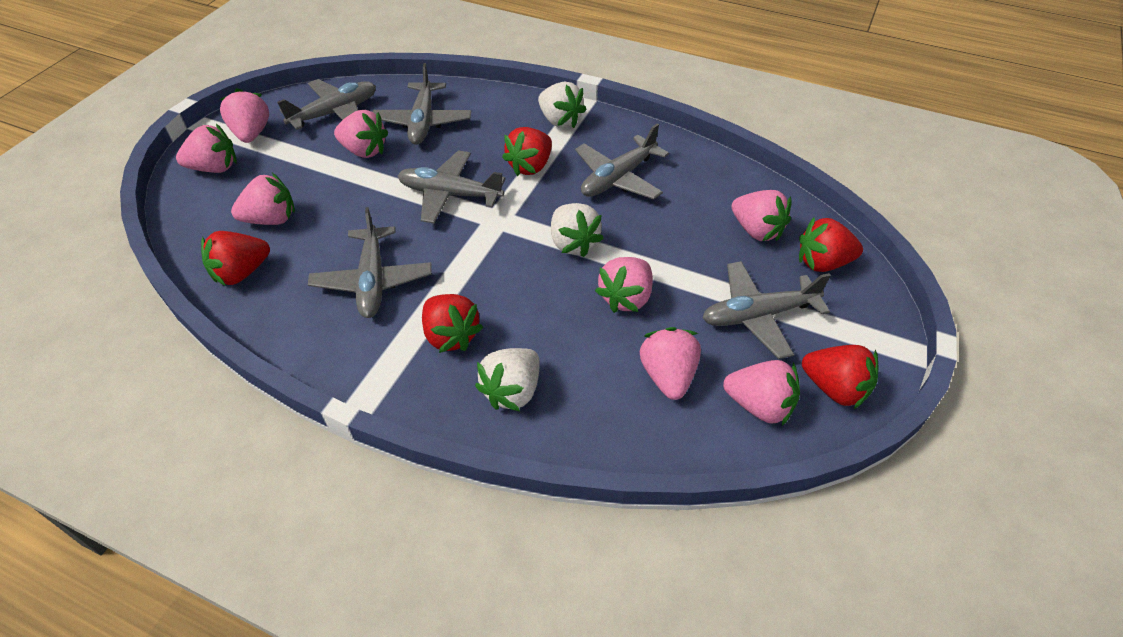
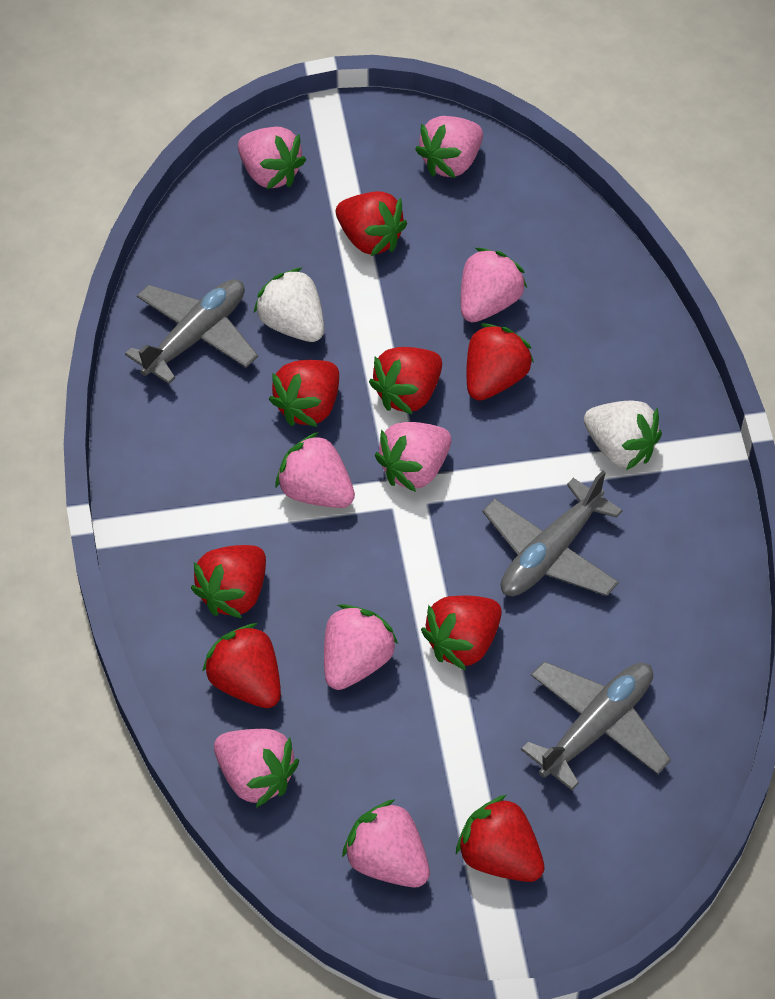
grey plane: 6 -> 3
red strawberry: 5 -> 8
white strawberry: 3 -> 2

